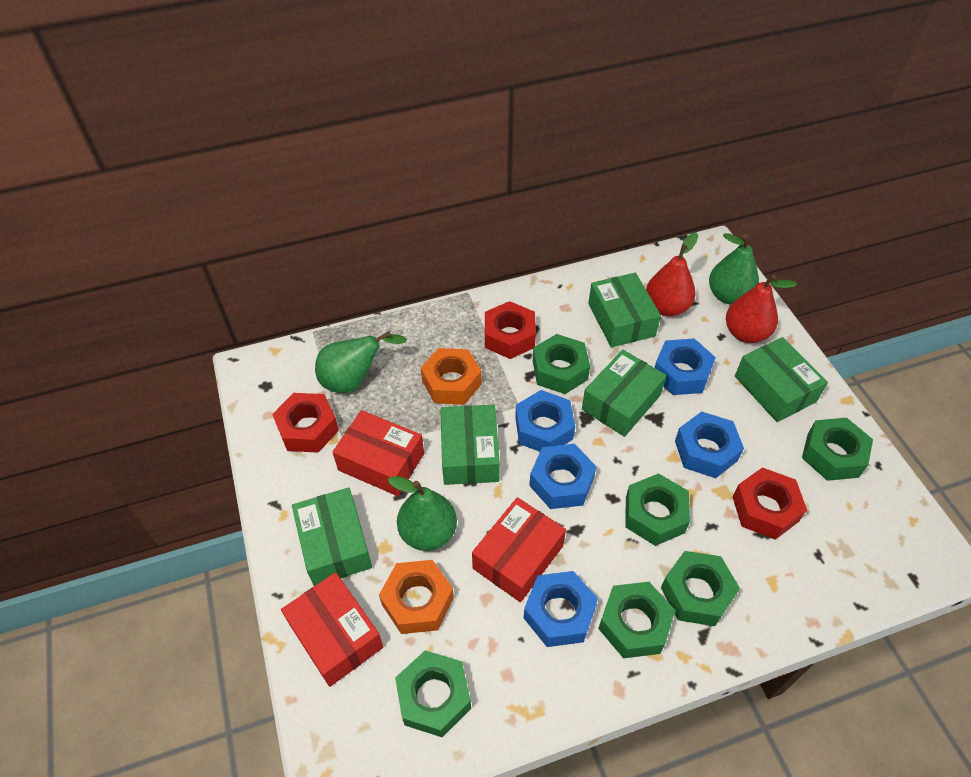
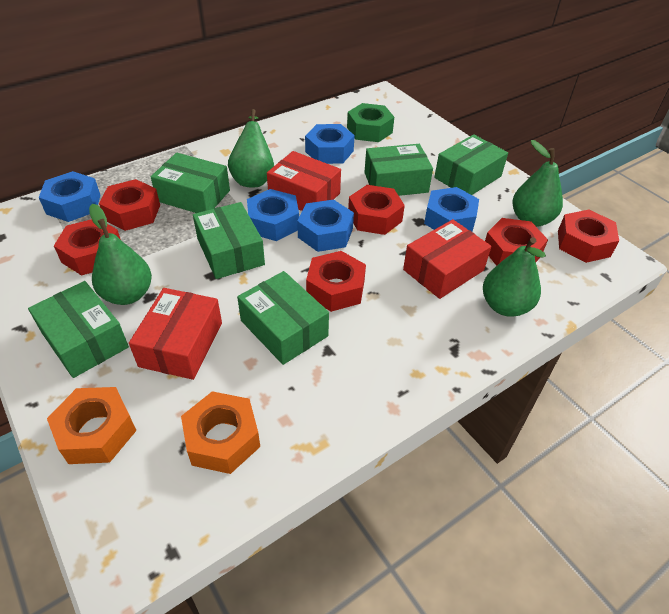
green box: 5 -> 6
green nut: 6 -> 1
green pear: 3 -> 4
red nut: 3 -> 6
red pear: 2 -> 0

